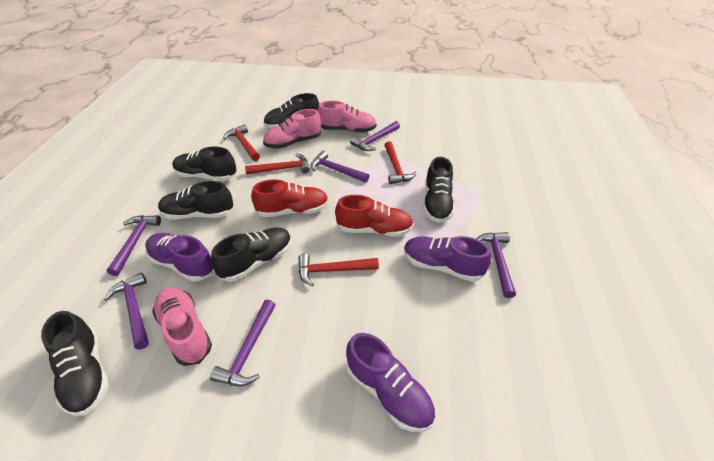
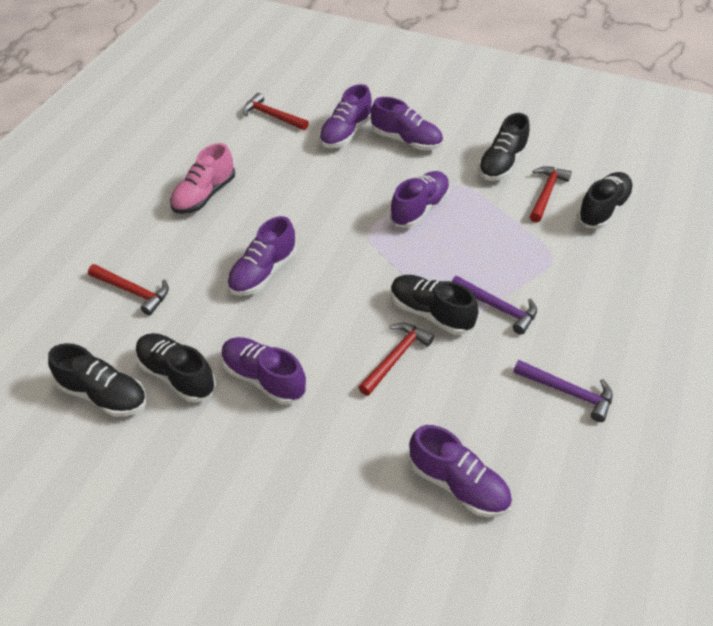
black shoe: 6 -> 5
pink shoe: 3 -> 1
purple hammer: 6 -> 2
purple shoe: 3 -> 6
red shoe: 2 -> 0

